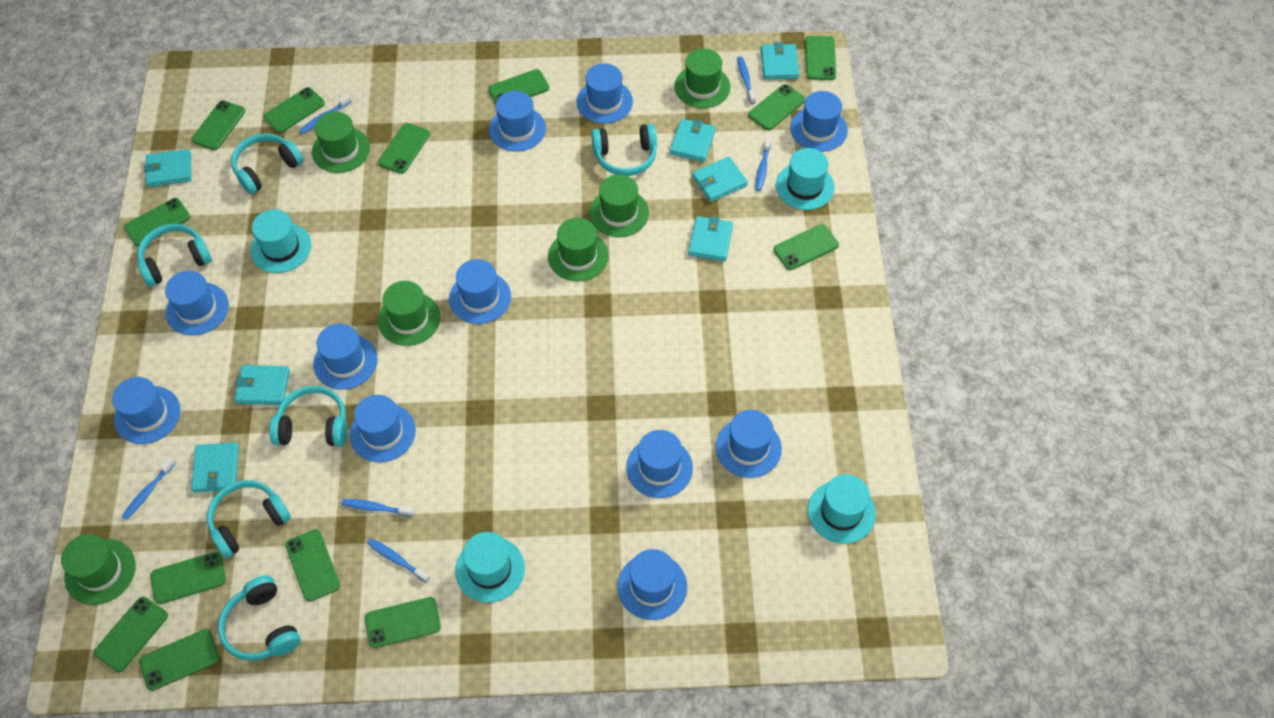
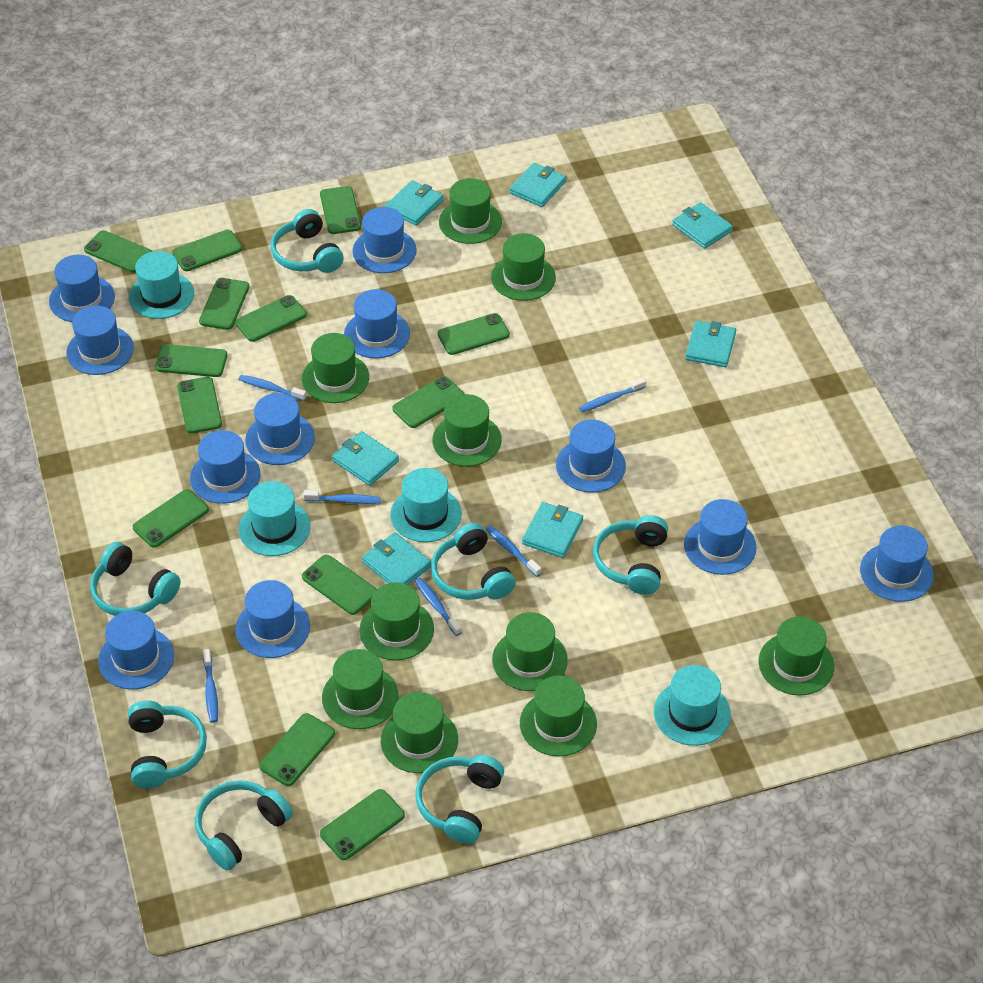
green hat: 6 -> 10
turquoise headphones: 6 -> 7

